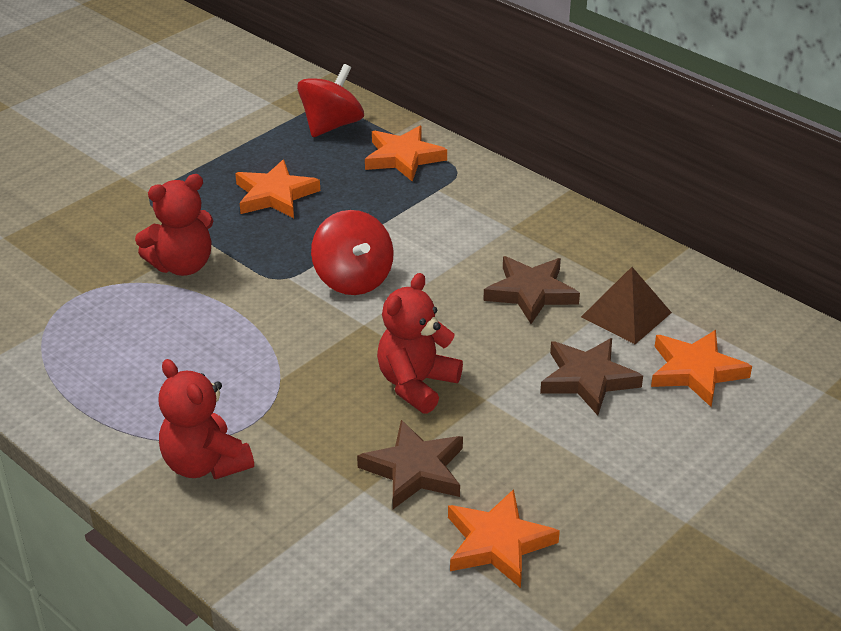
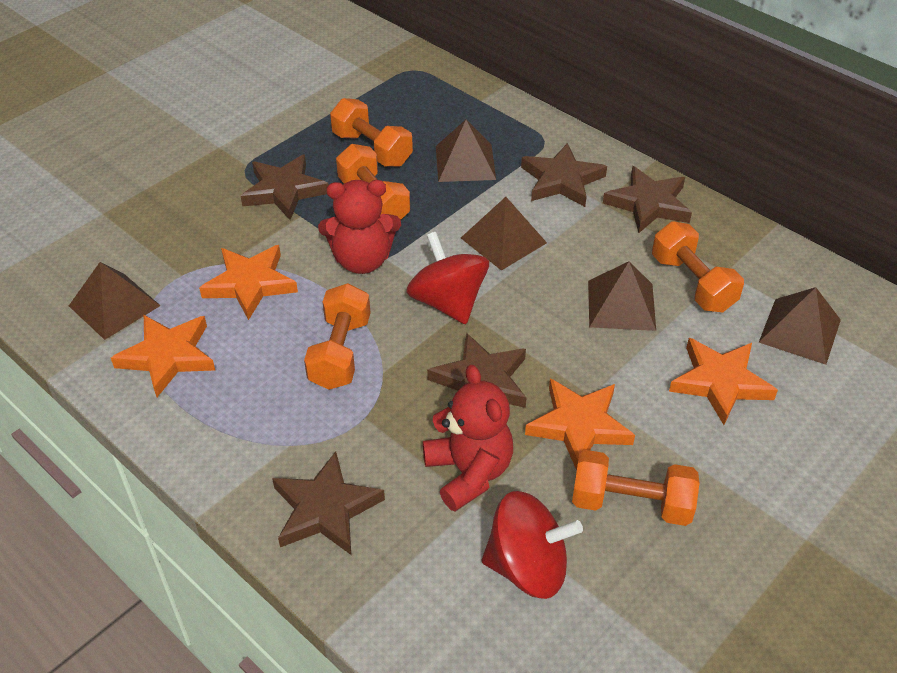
brown pyramid: 1 -> 5
brown star: 3 -> 5
orange dumbbell: 0 -> 5
red teddy bear: 3 -> 2

